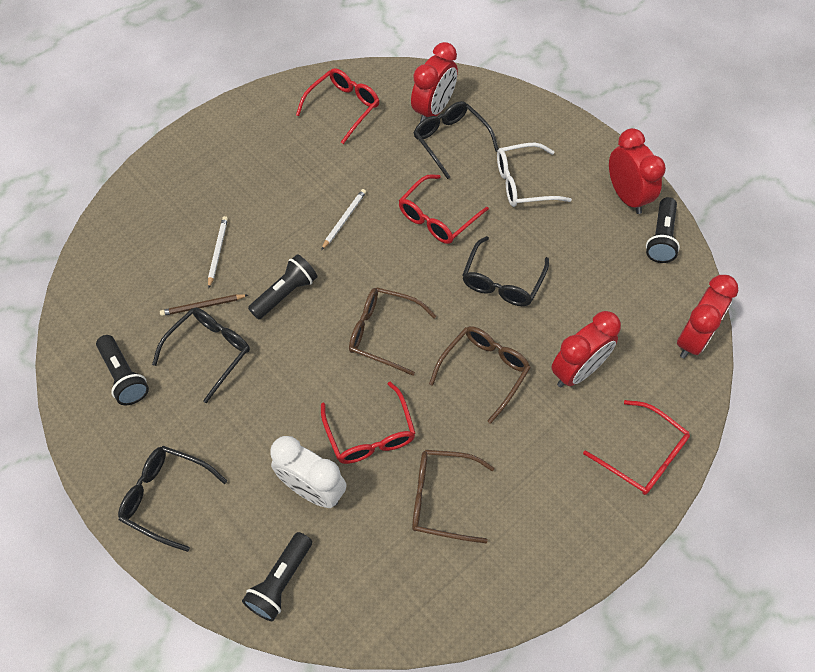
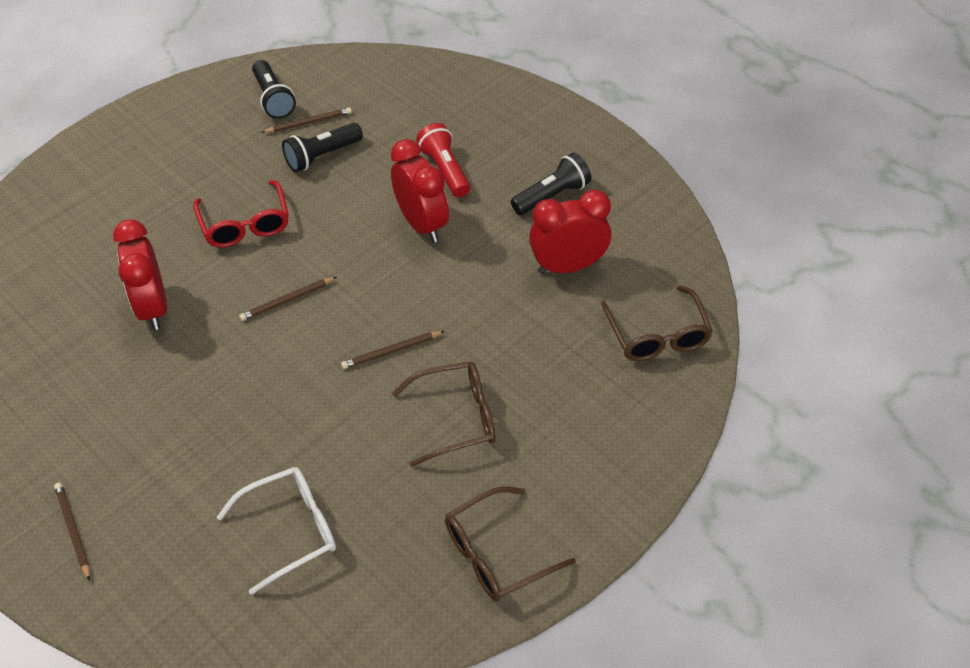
black flashlight: 4 -> 3
black glasses: 4 -> 0
brown pencil: 1 -> 4
red clock: 4 -> 3
red flashlight: 0 -> 1
red glasses: 4 -> 1
white clock: 1 -> 0
white pencil: 2 -> 0

